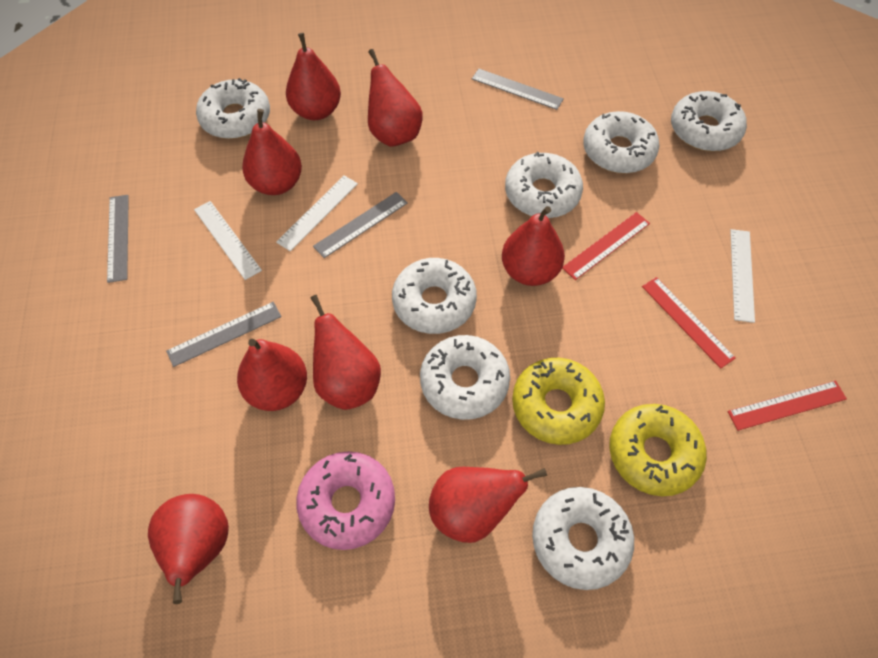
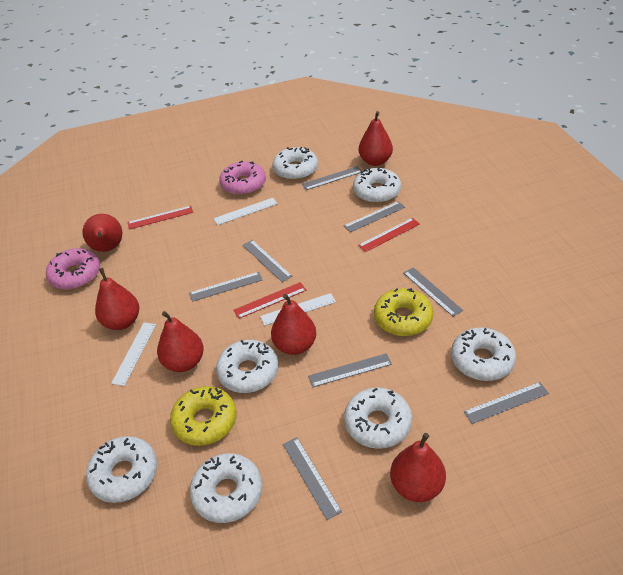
grey ruler: 4 -> 8
pink donut: 1 -> 2
red pear: 8 -> 6

